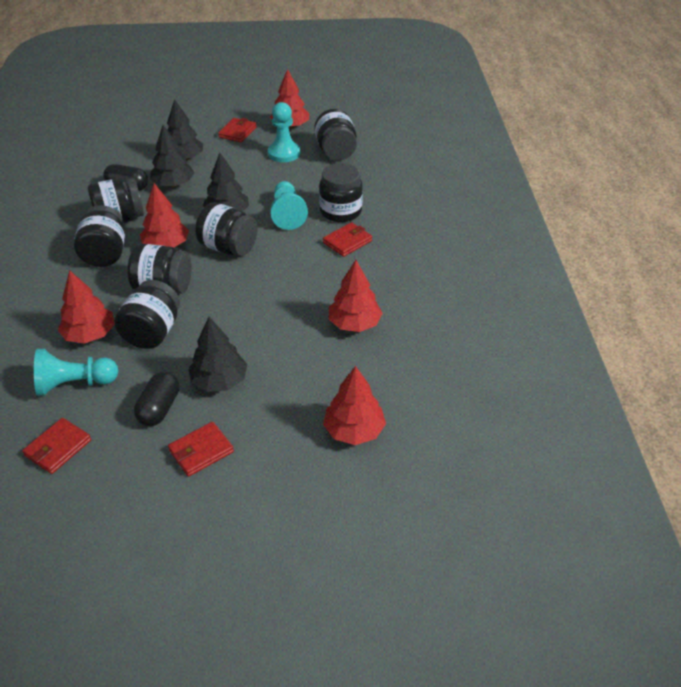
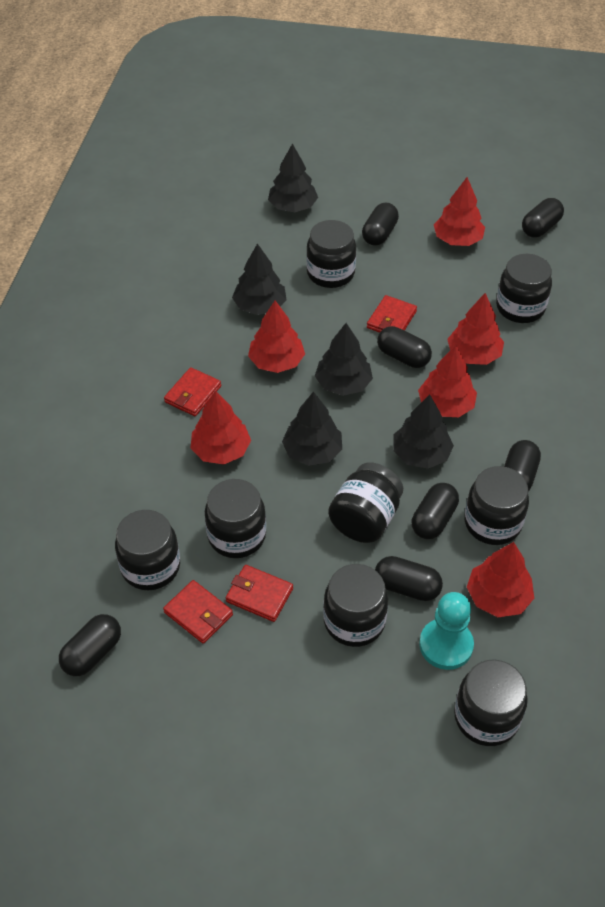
black capsule: 2 -> 7
black jar: 7 -> 8
black tree: 4 -> 5
red tree: 5 -> 6
turquoise pawn: 3 -> 1

